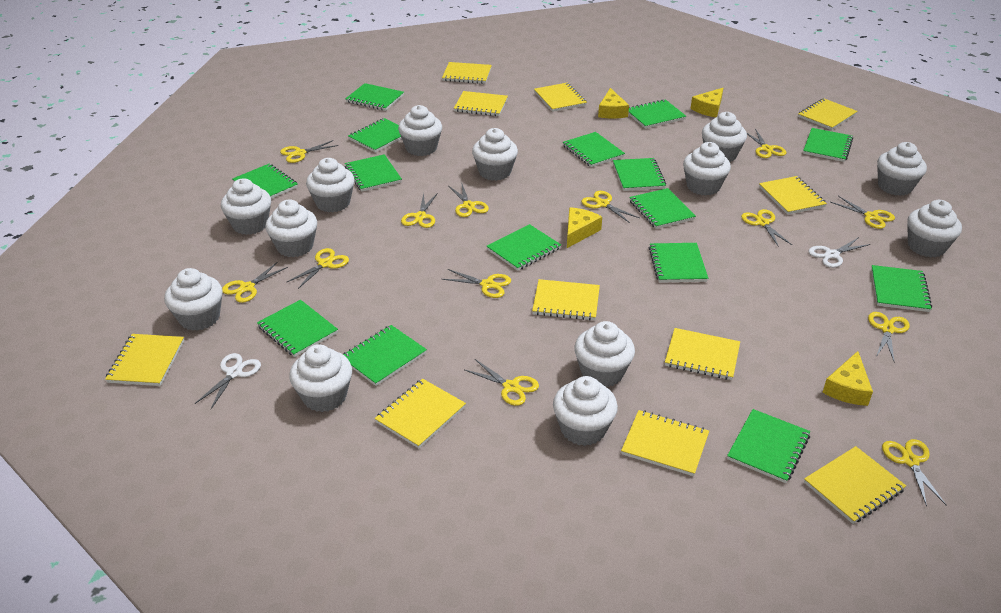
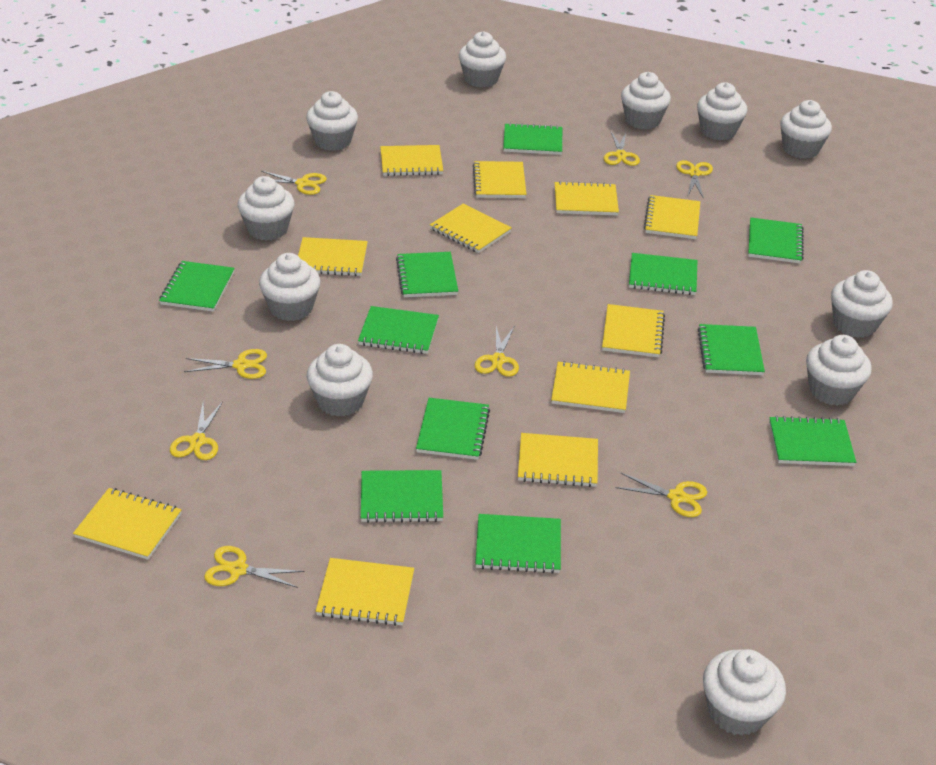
green notebook: 15 -> 11
white cupcake: 13 -> 11
white scissors: 2 -> 0
yellow cheese: 4 -> 0
yellow scissors: 13 -> 8

